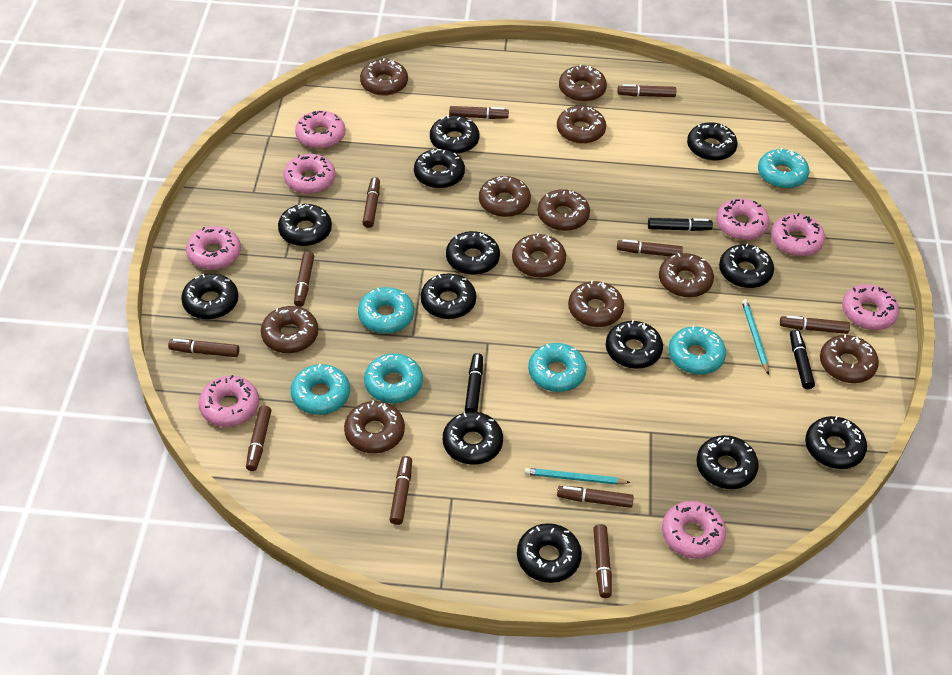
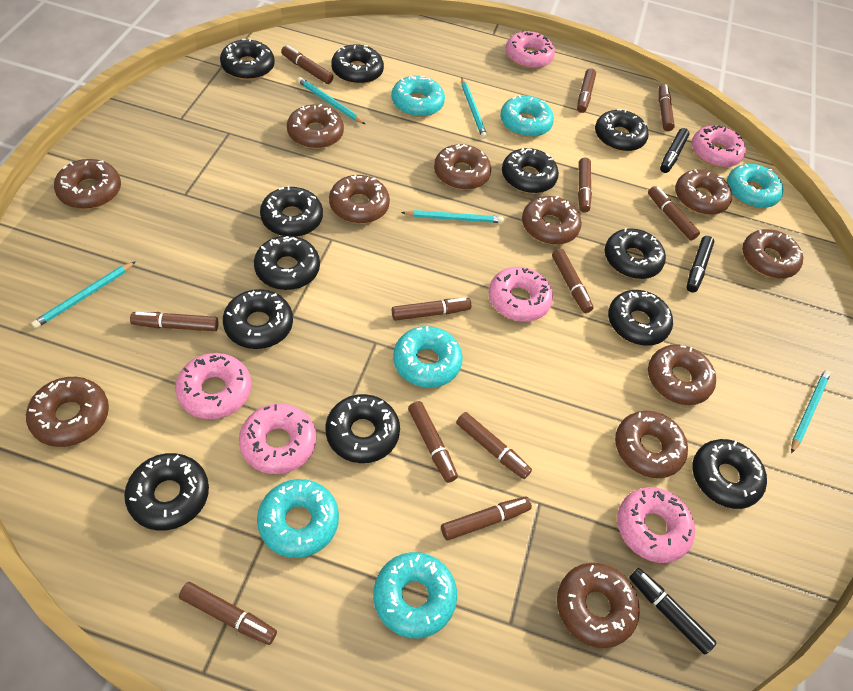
black donut: 13 -> 12
brown marker: 11 -> 12
pink donut: 8 -> 6
turquoise pencil: 2 -> 5

